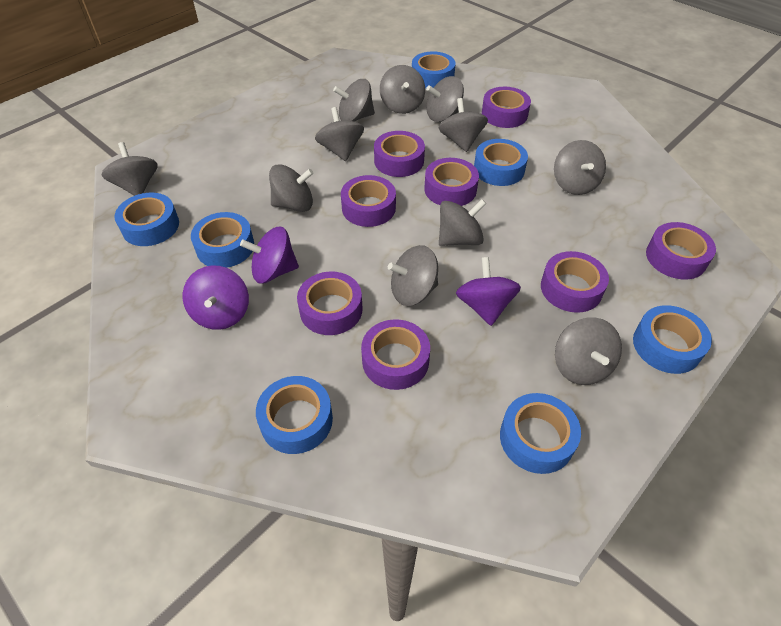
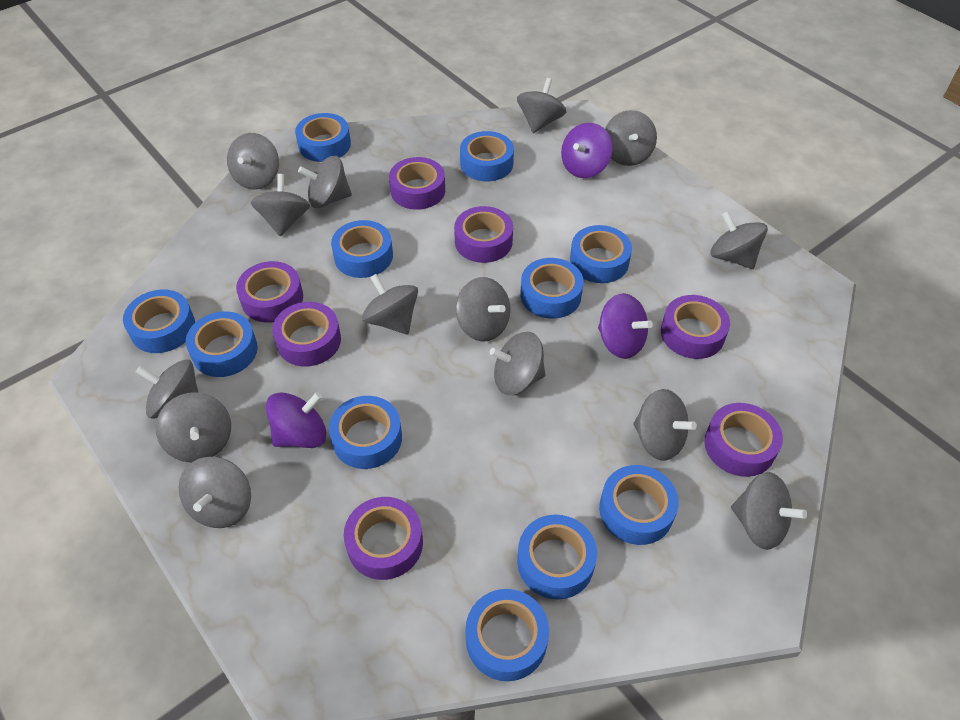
blue tape: 7 -> 11
grey spinning top: 11 -> 14
purple tape: 8 -> 7

